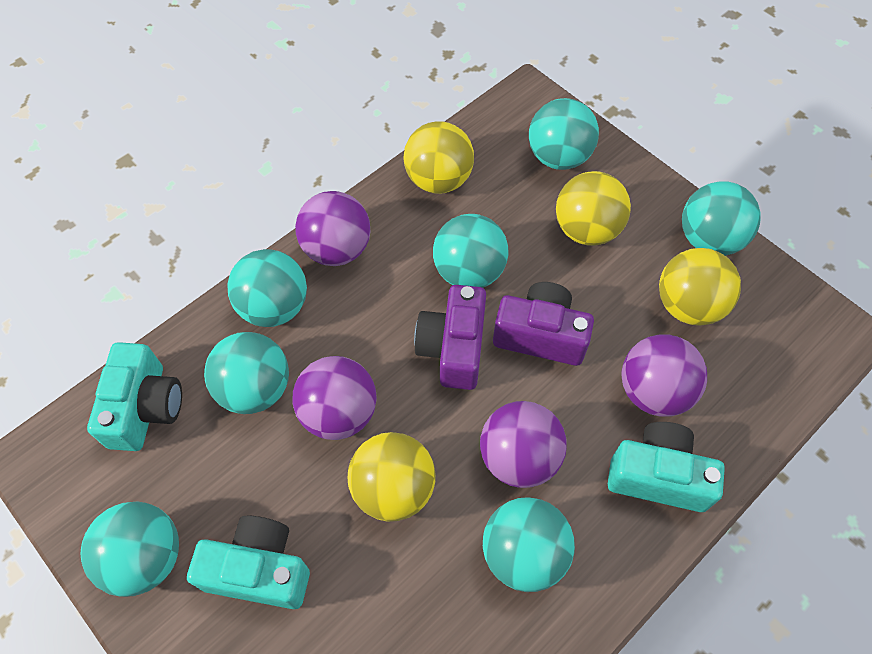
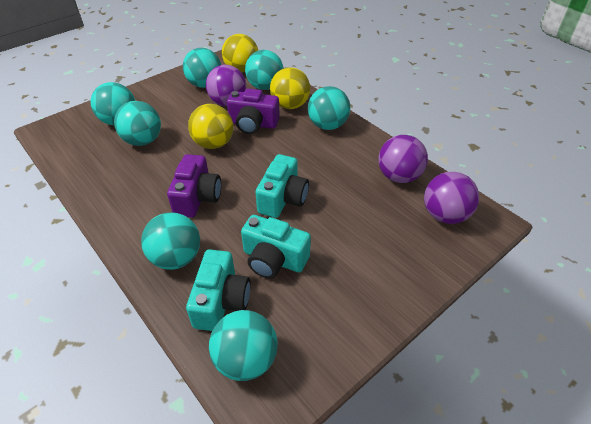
purple ball: 4 -> 3
yellow ball: 4 -> 3

